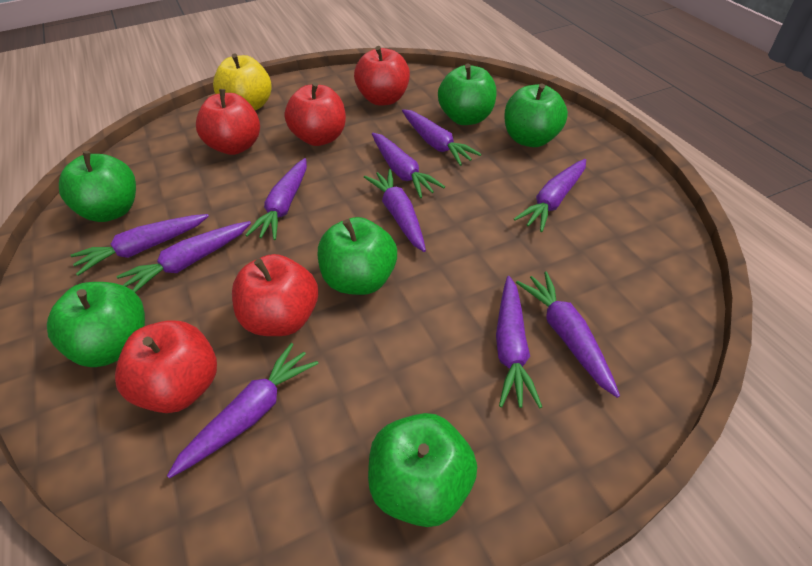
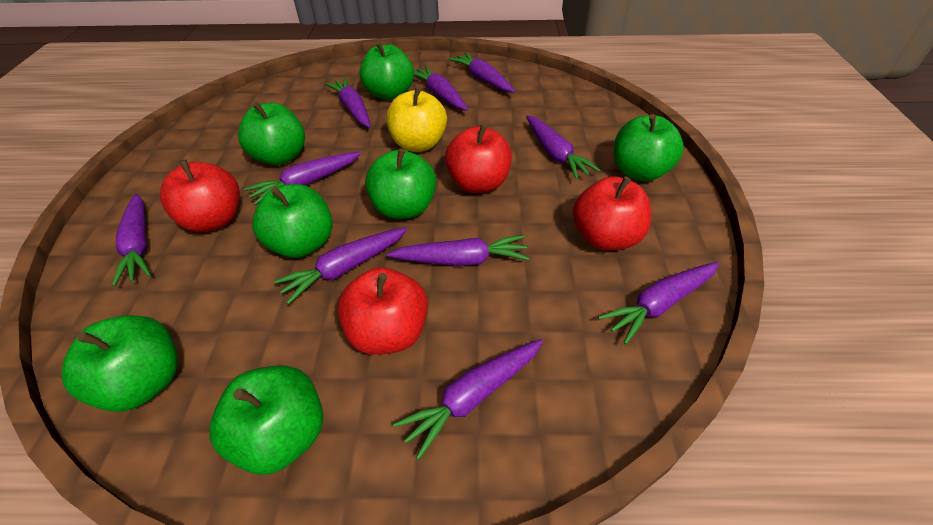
green apple: 6 -> 7
red apple: 5 -> 4

